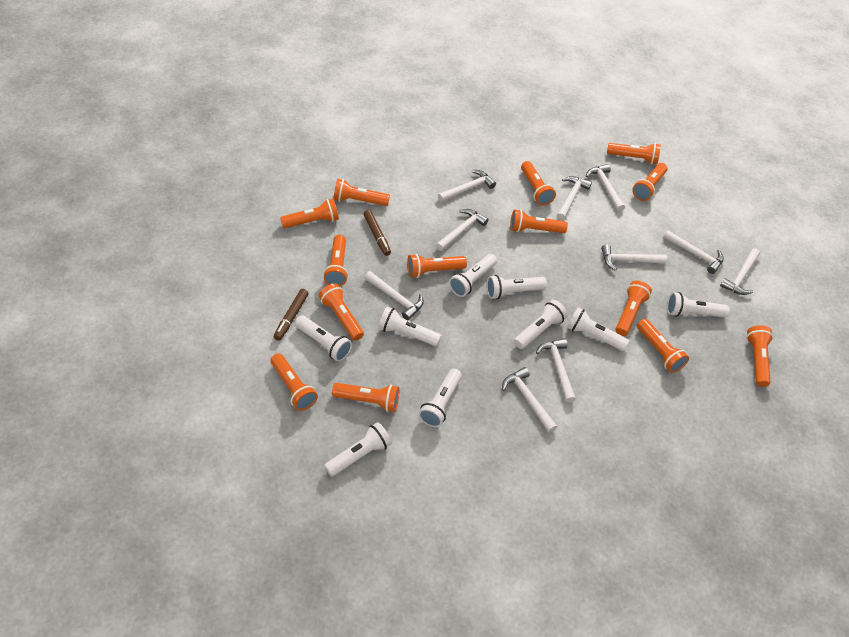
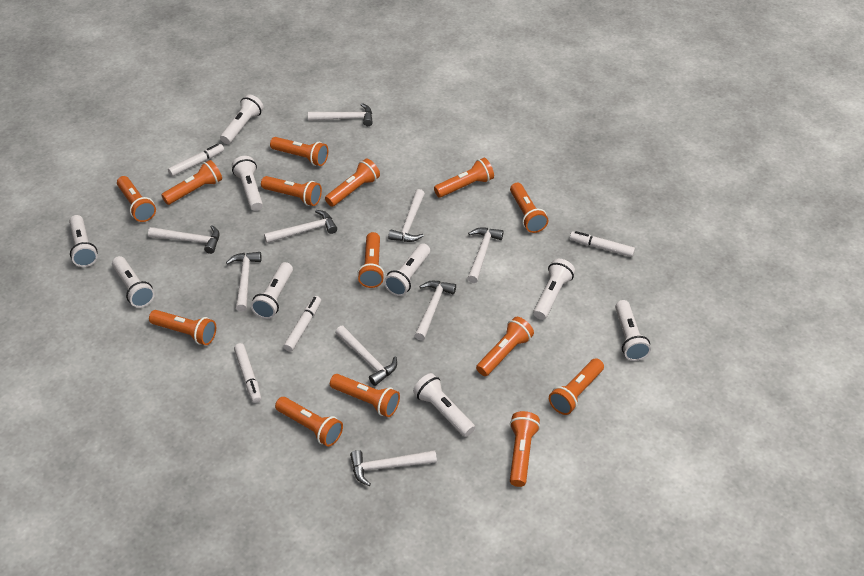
brown marker: 2 -> 0
white hammer: 10 -> 9
white marker: 0 -> 4

